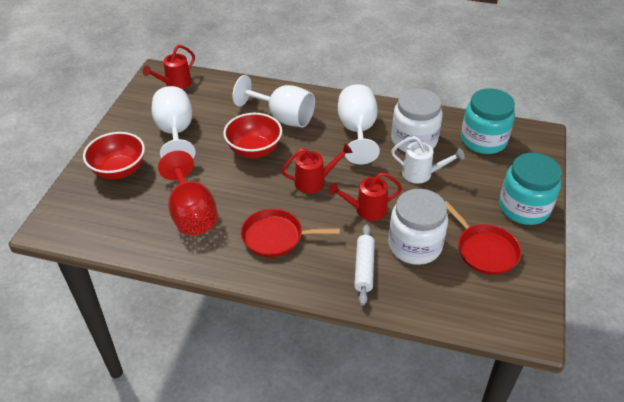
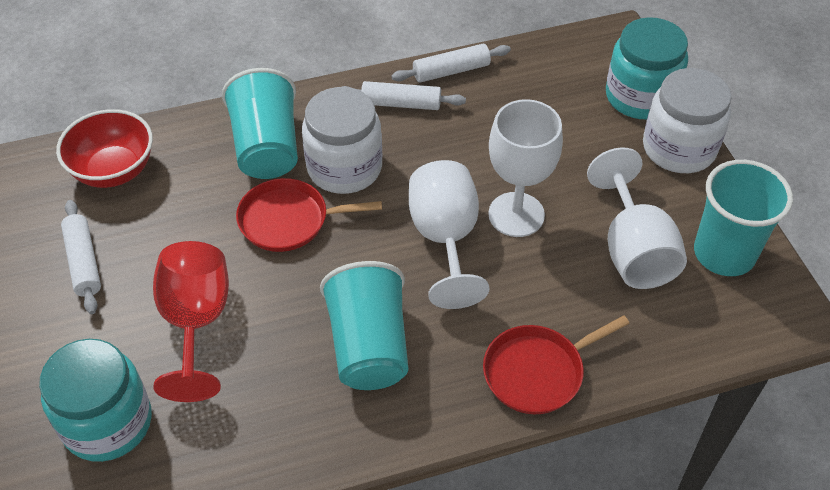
red bowl: 2 -> 1
red watering can: 3 -> 0
turquoise cup: 0 -> 3
white rolling pin: 1 -> 3
white watering can: 1 -> 0

